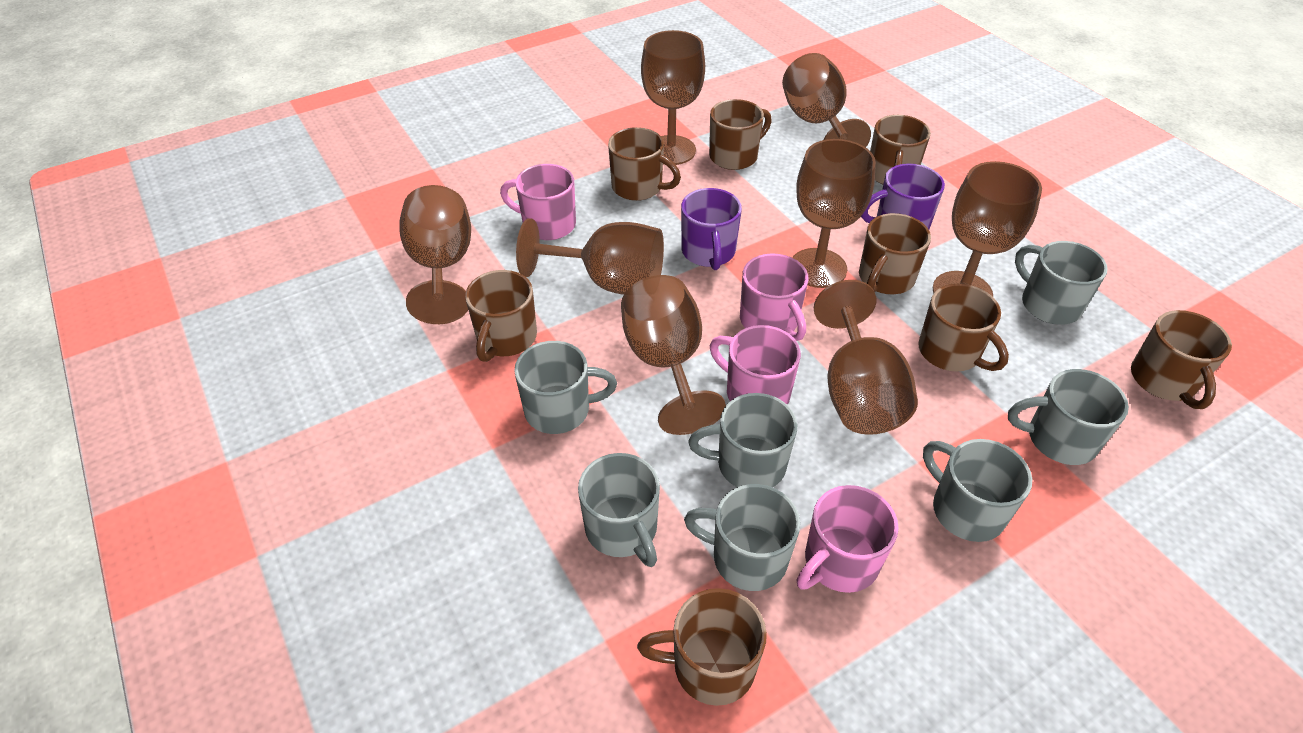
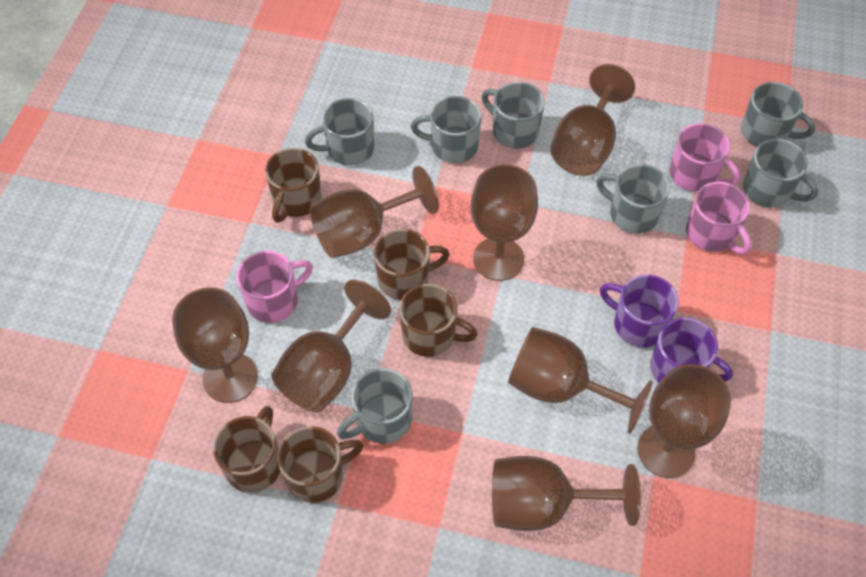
brown mug: 8 -> 5
pink mug: 4 -> 3

